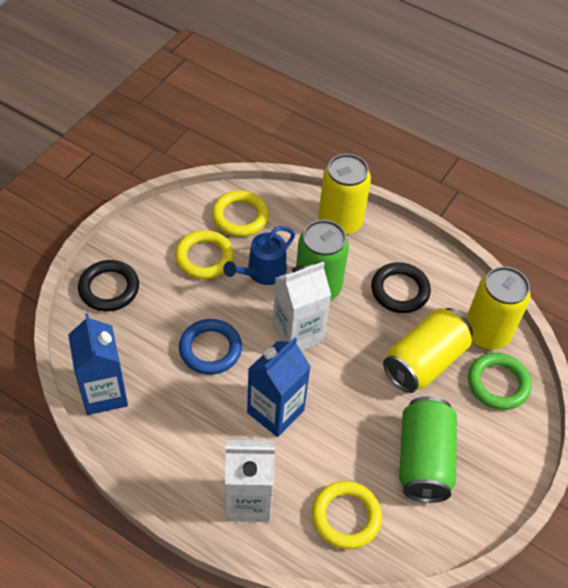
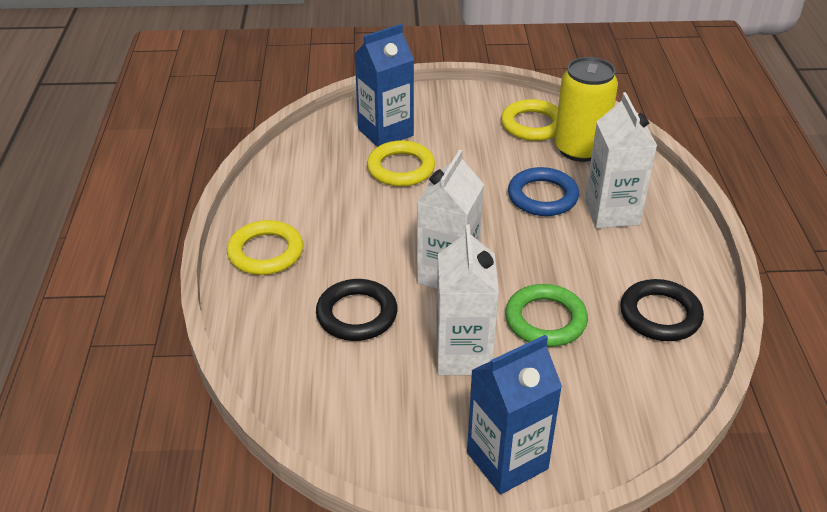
blue watering can: 1 -> 0
green can: 2 -> 0
white carton: 2 -> 3
yellow can: 3 -> 1

